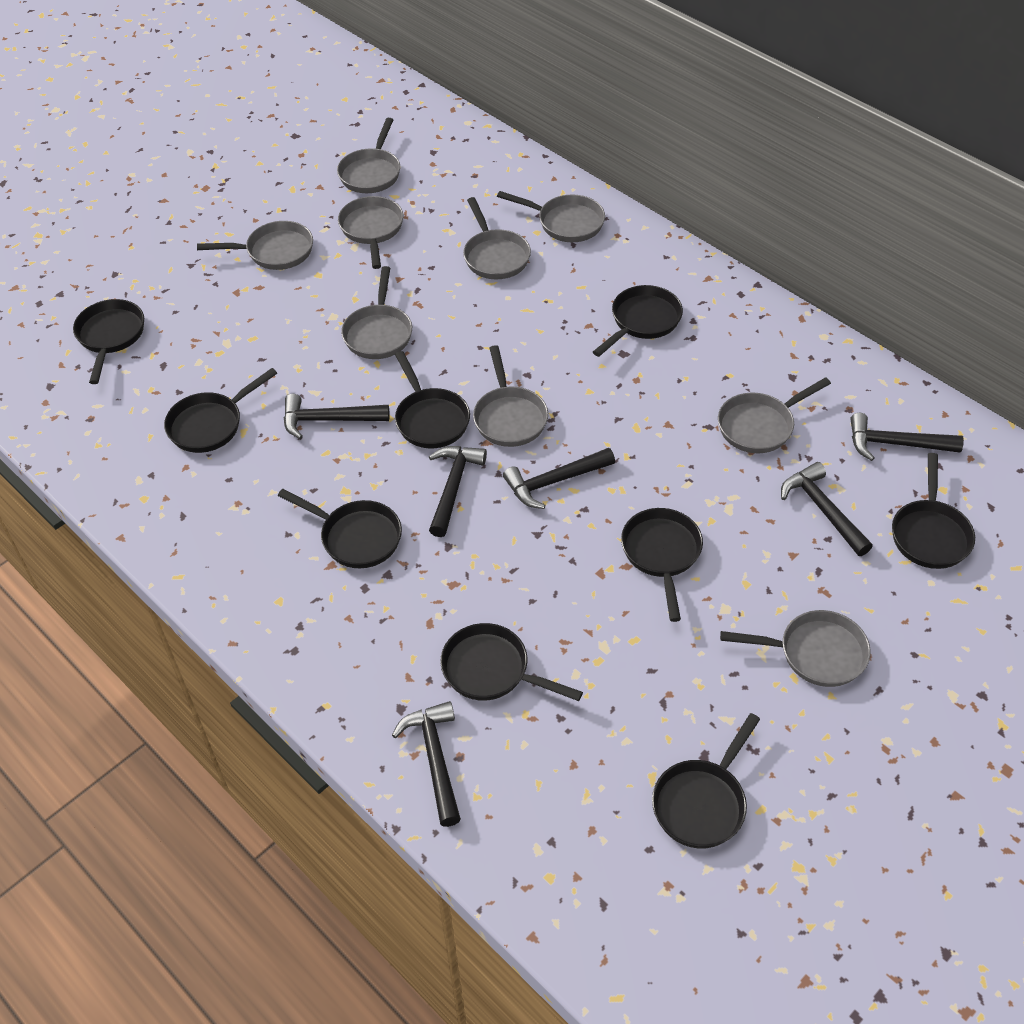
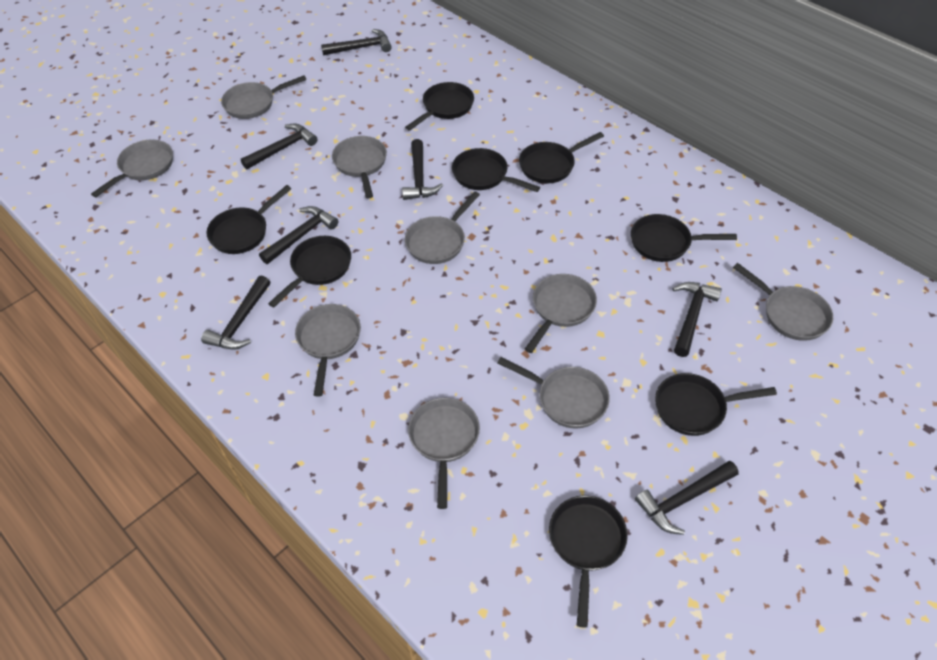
black hammer: 6 -> 7
black pan: 9 -> 8

